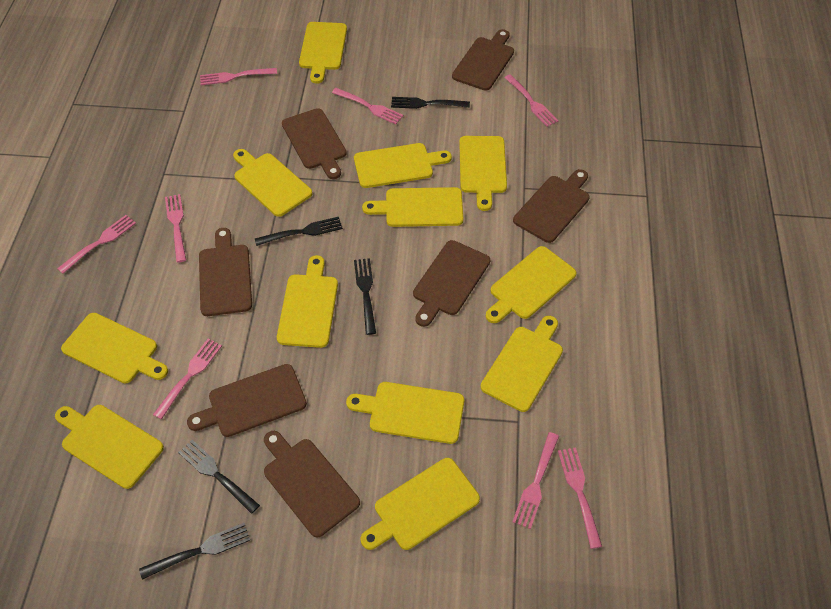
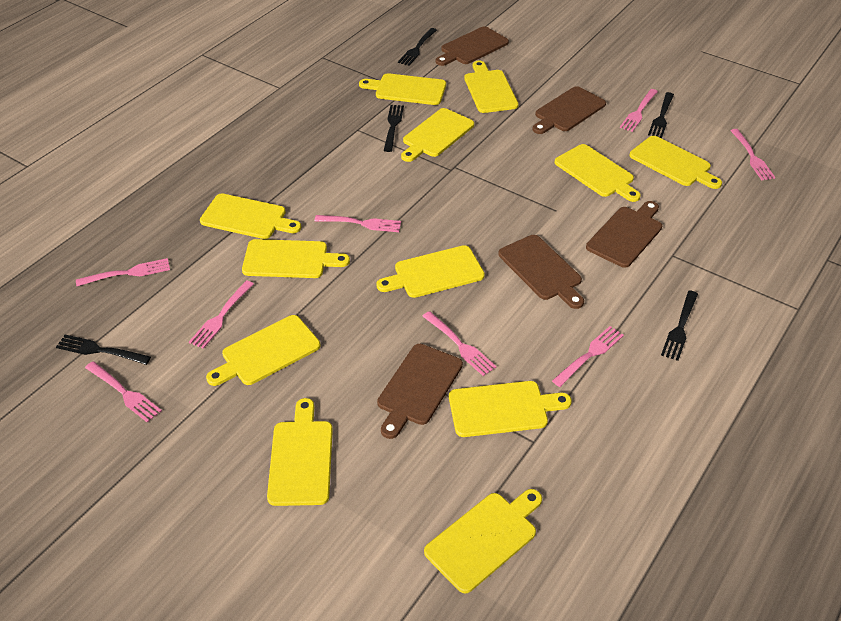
brown cutting board: 7 -> 5

